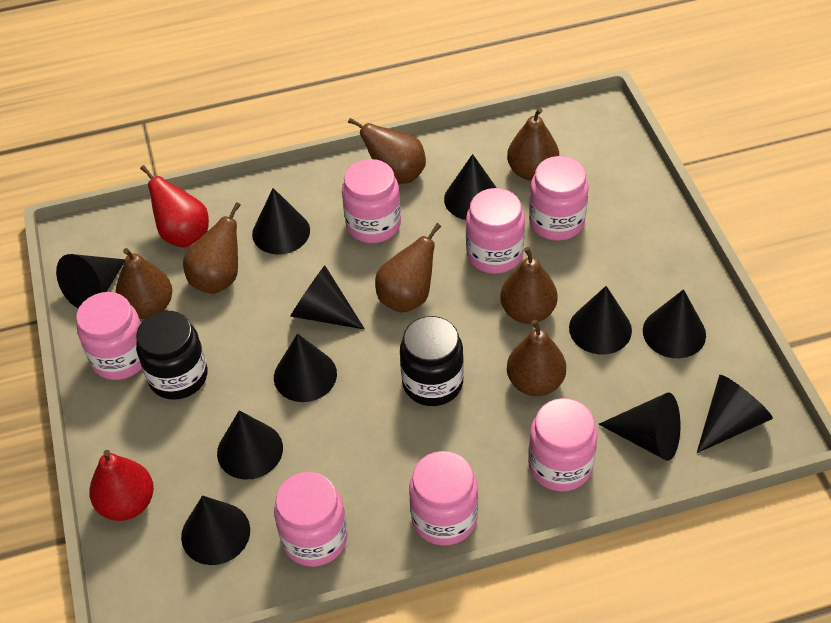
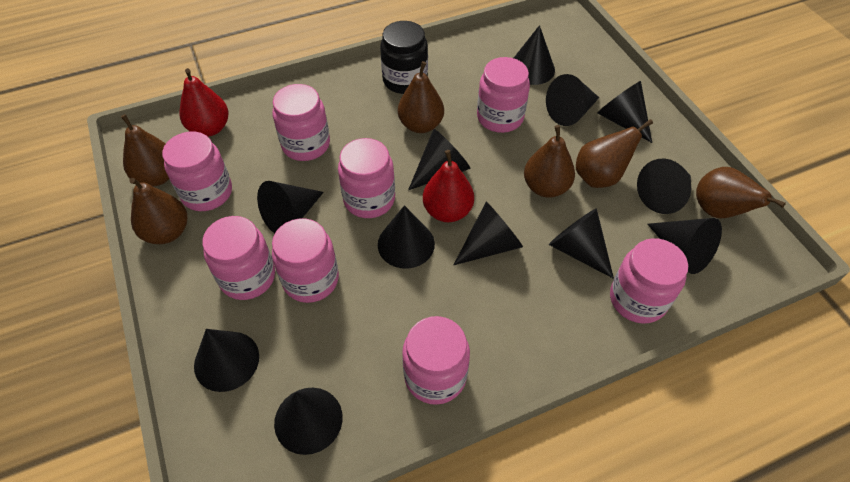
black cone: 11 -> 12
black jar: 2 -> 1
brown pear: 7 -> 6
pink jar: 7 -> 8

